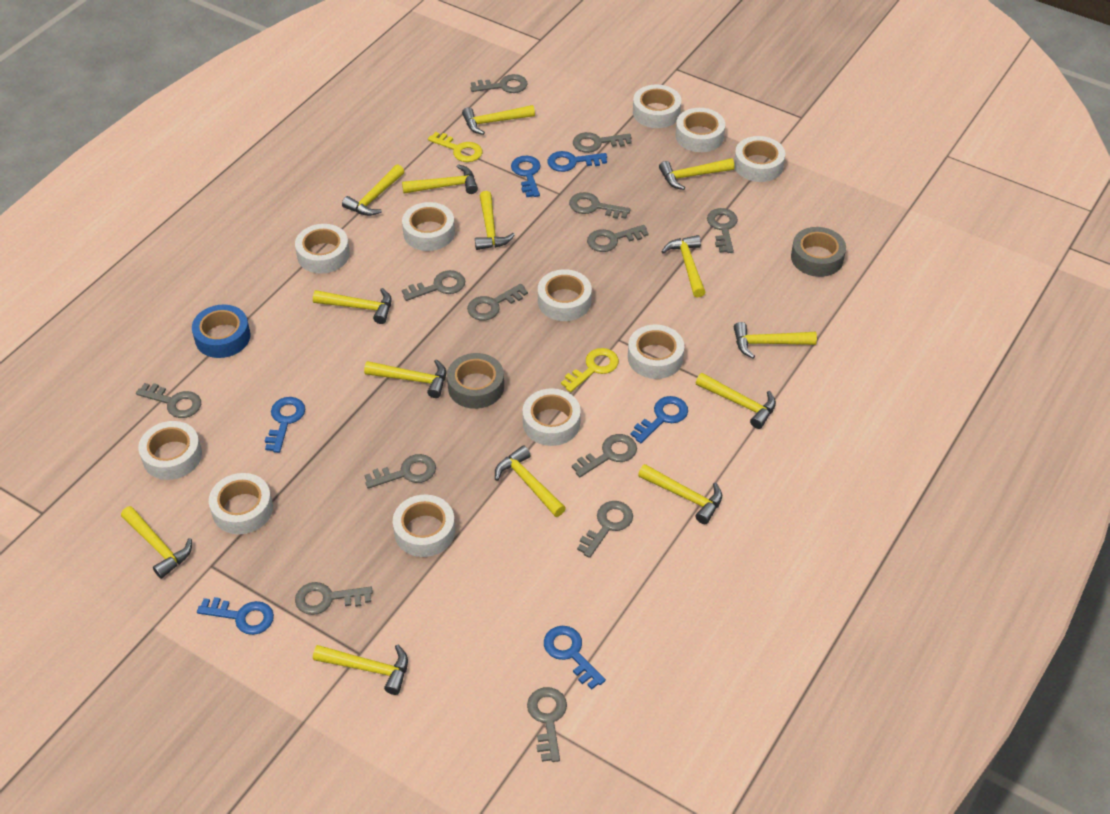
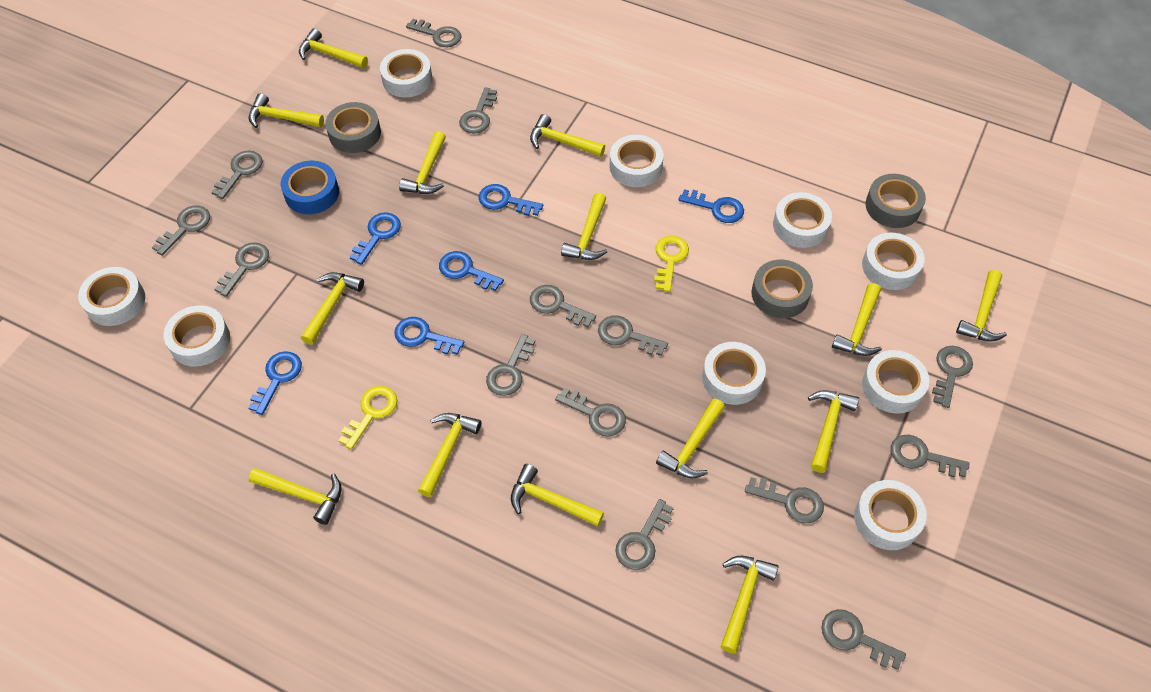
grey key: 13 -> 14
grey tape: 2 -> 3
white tape: 11 -> 9

